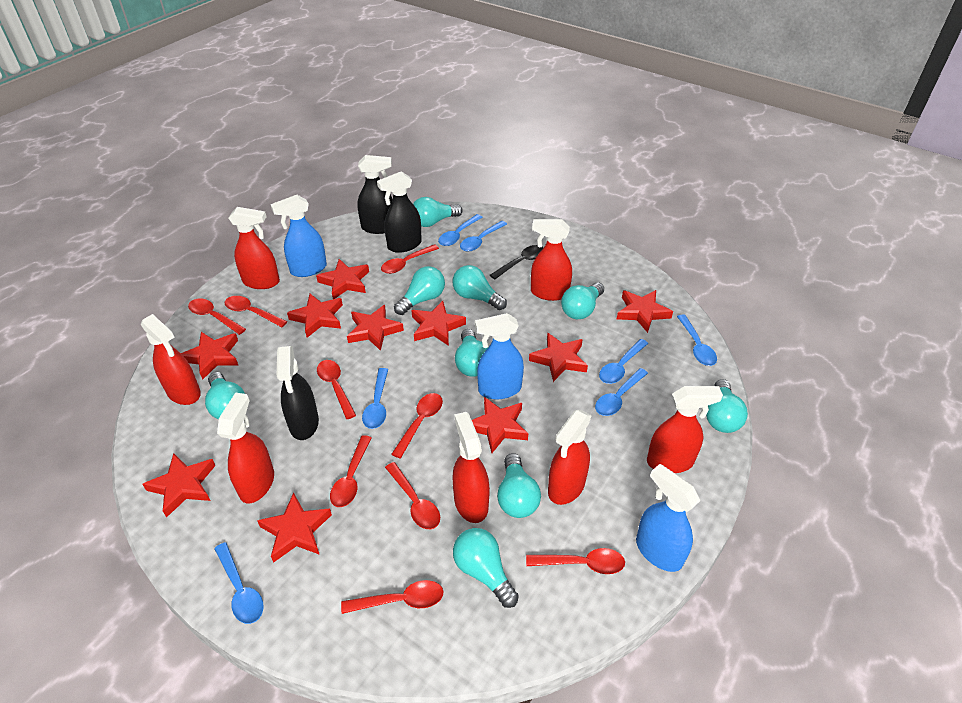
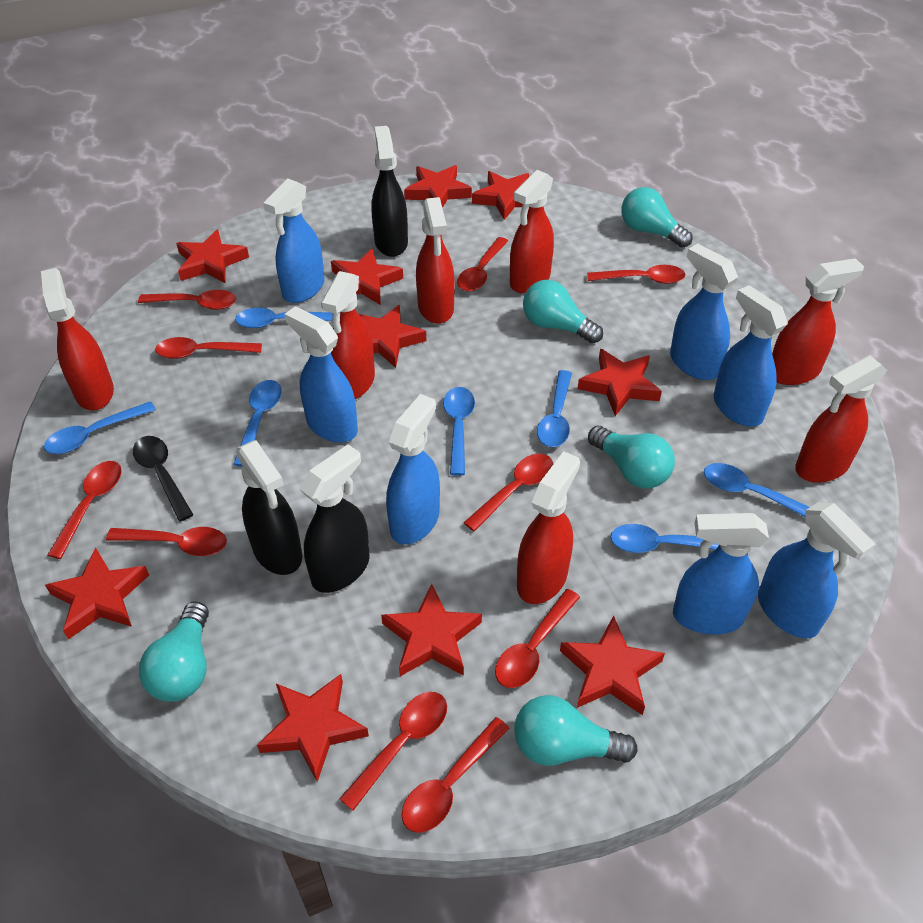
blue spray bottle: 3 -> 7
red spoon: 9 -> 10
turquoise light bulb: 9 -> 5

